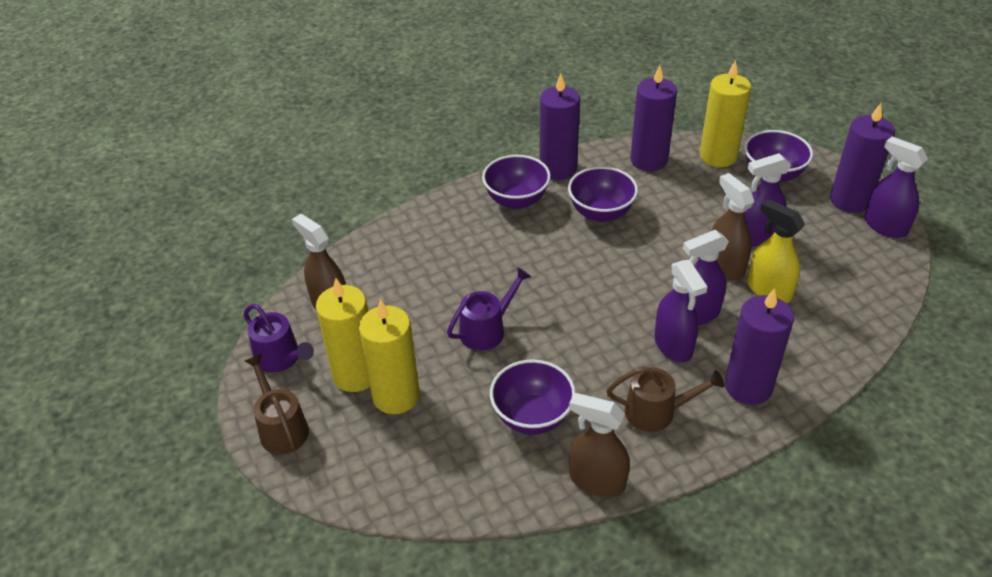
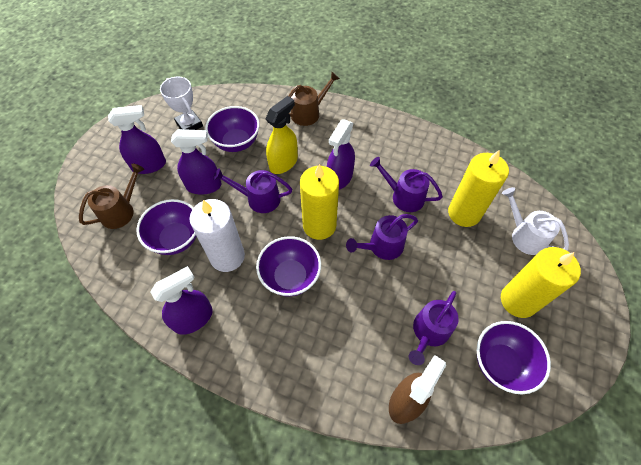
brown spray bottle: 3 -> 1
purple candle: 4 -> 0
purple watering can: 2 -> 4
white candle: 0 -> 1
white trophy: 0 -> 1
white watering can: 0 -> 1

